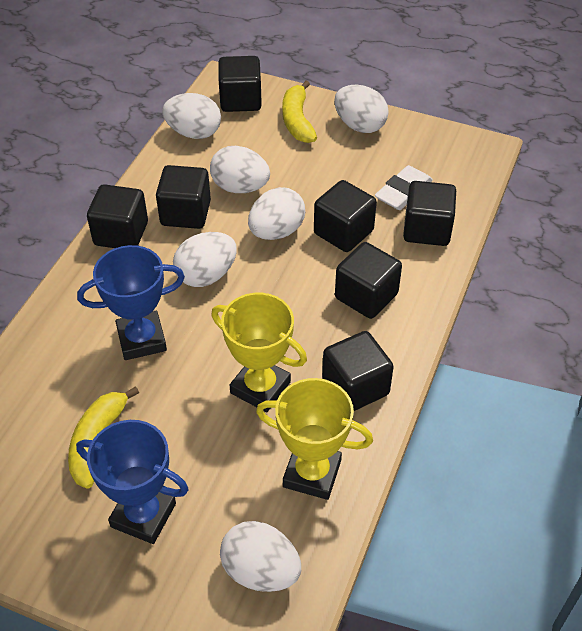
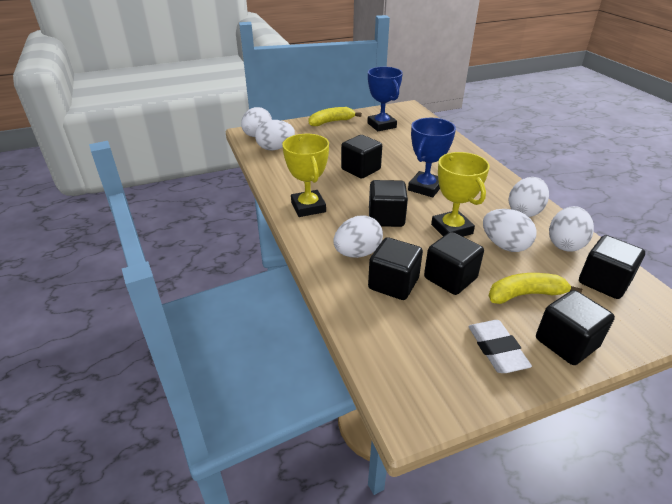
black cube: 7 -> 6

